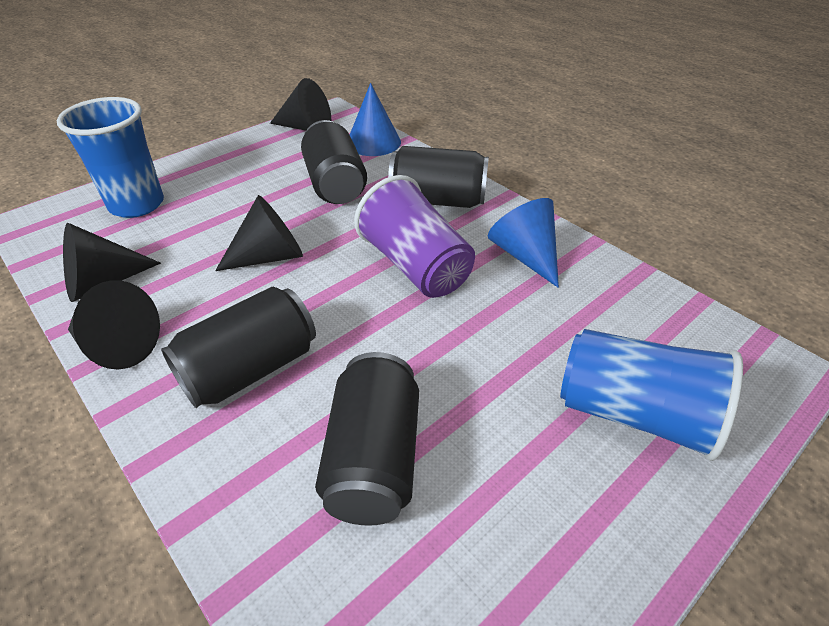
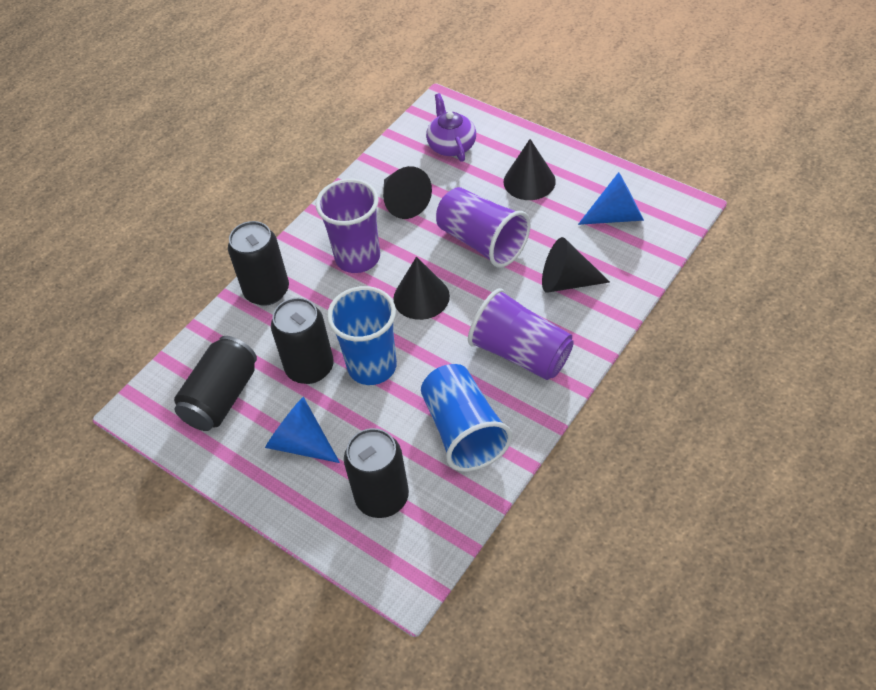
purple cup: 1 -> 3
purple teapot: 0 -> 1

